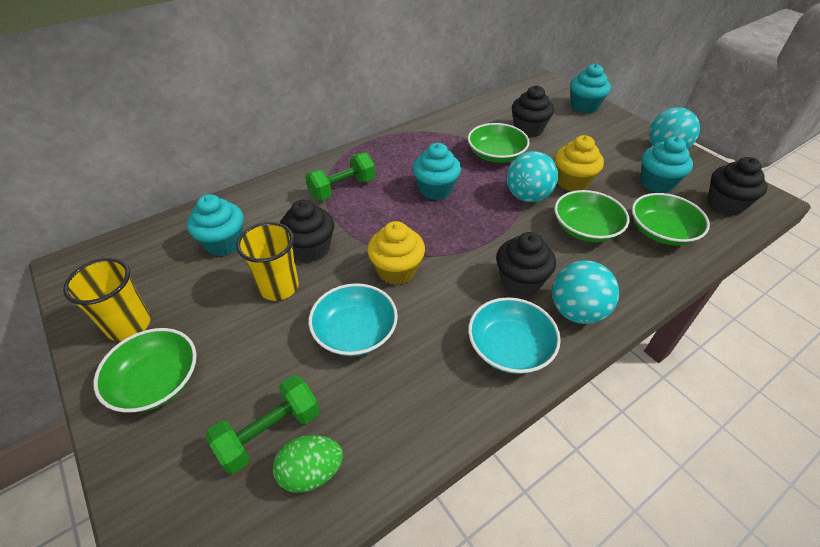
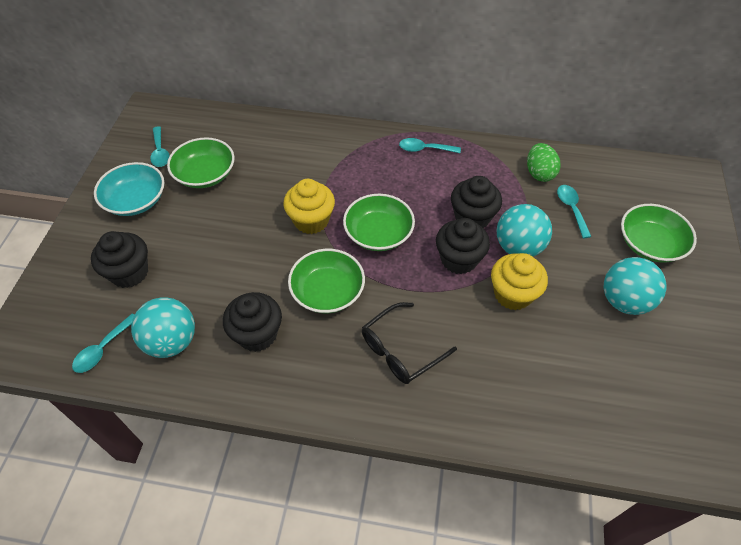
black glasses: 0 -> 1
green dumbbell: 2 -> 0
turquoise bowl: 2 -> 1
turquoise cupcake: 4 -> 0
turquoise spoon: 0 -> 4
yellow cup: 2 -> 0

